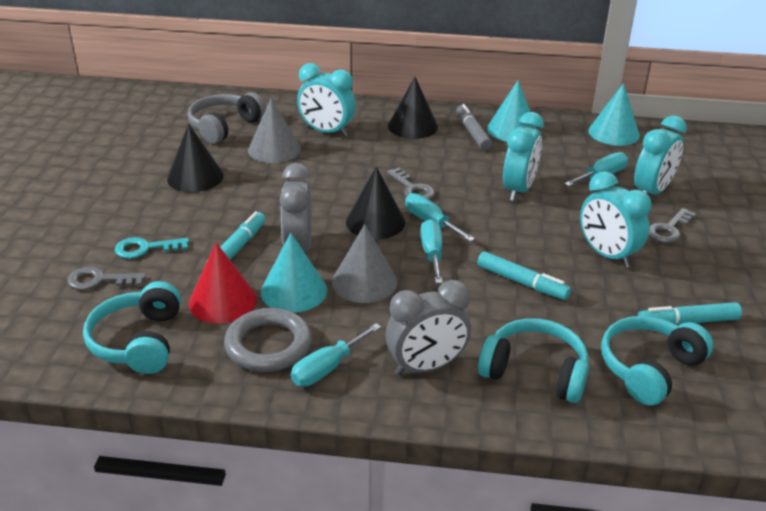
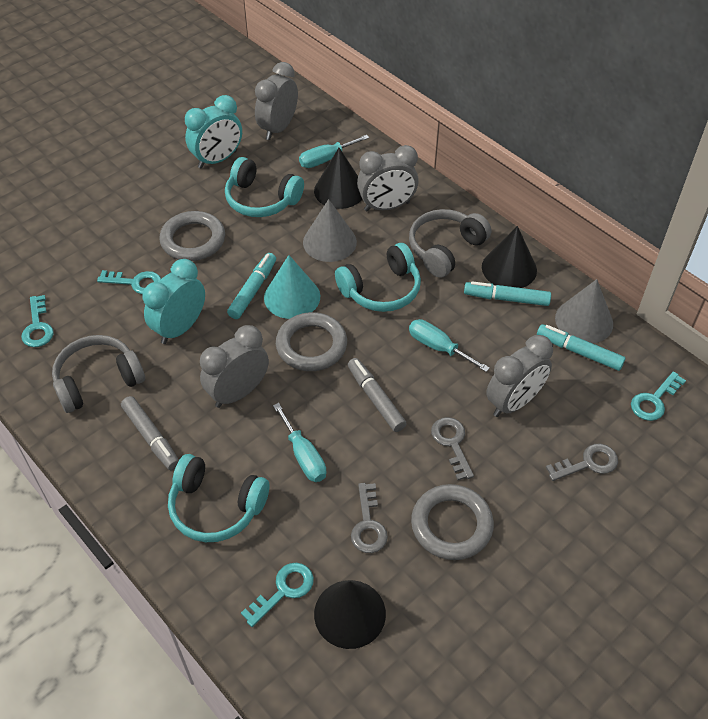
grey clock: 2 -> 4
grey headphones: 1 -> 2
grey marker: 1 -> 2
grey ring: 1 -> 3
red cone: 1 -> 0
turquoise clock: 4 -> 2
turquoise cone: 3 -> 1
turquoise key: 1 -> 4
turquoise screwdriver: 4 -> 3

